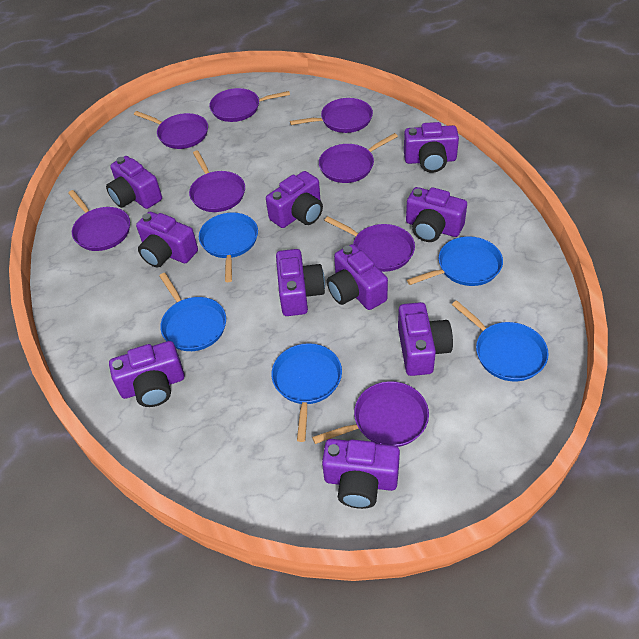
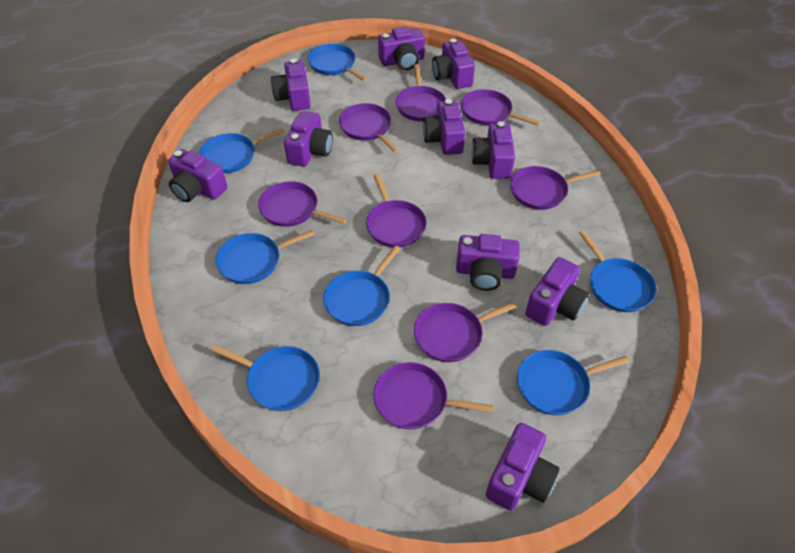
blue pan: 5 -> 7

